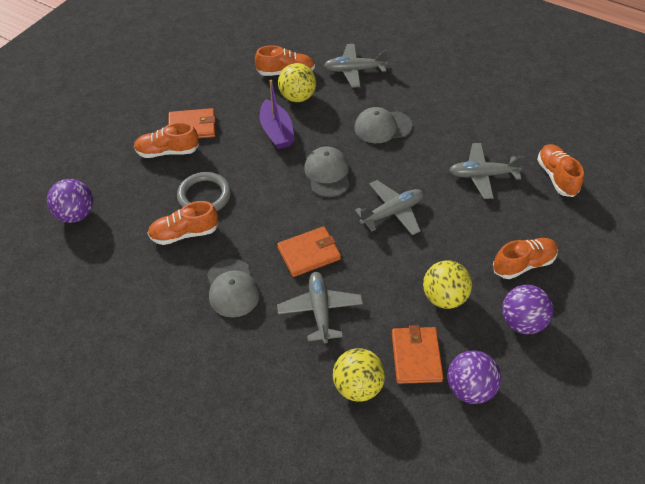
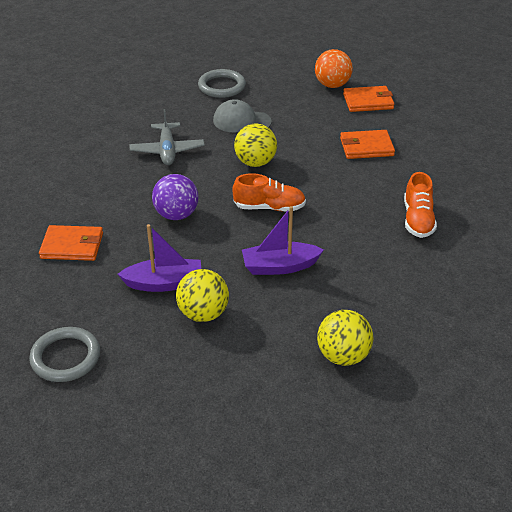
grey cap: 3 -> 1
grey plane: 4 -> 1
grey ring: 1 -> 2
orange ball: 0 -> 1
orange shoe: 5 -> 2
purple ball: 3 -> 1
purple boat: 1 -> 2

